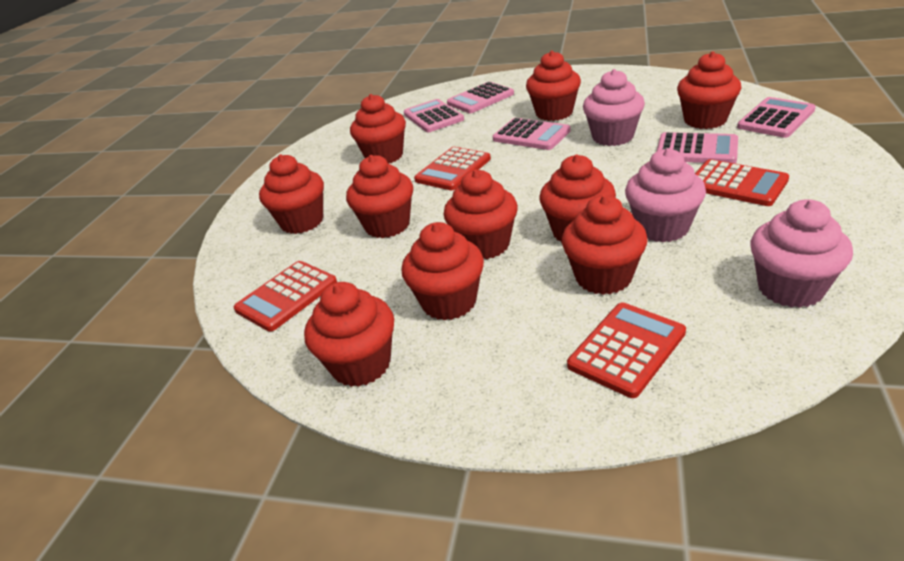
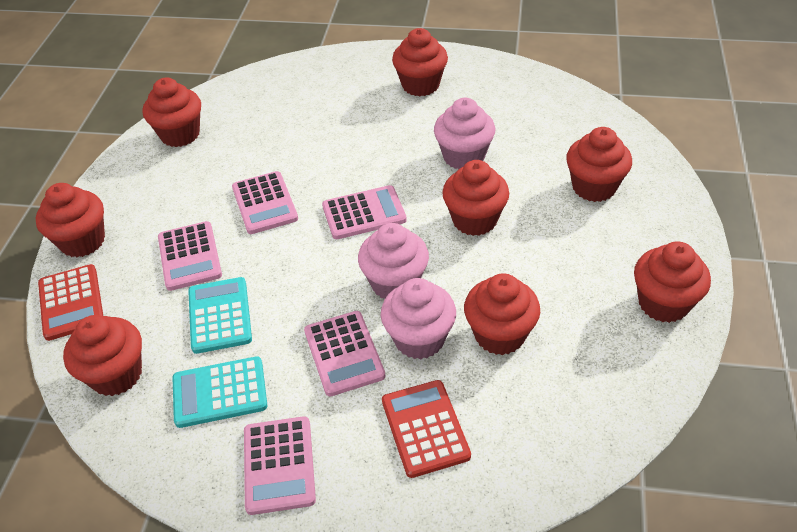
red calculator: 4 -> 2
red cupcake: 10 -> 8
turquoise calculator: 0 -> 2

